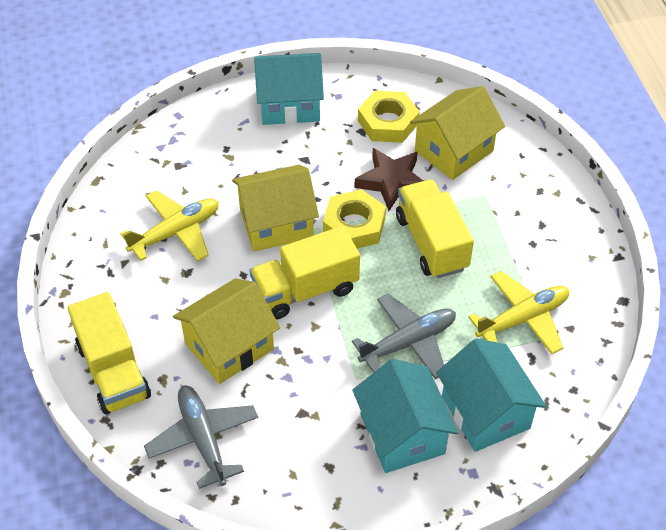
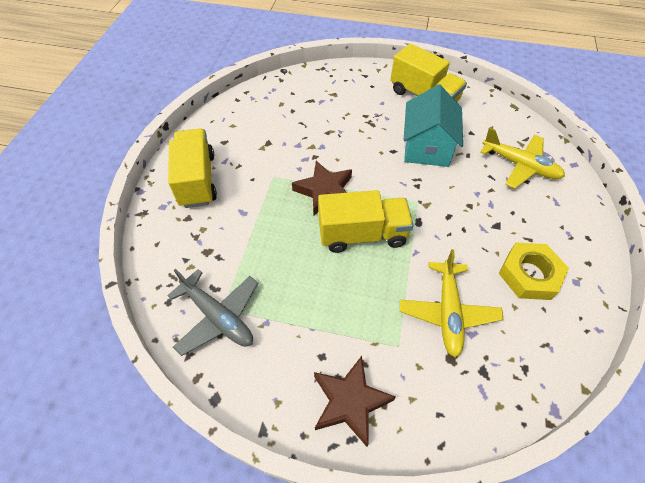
brown star: 1 -> 2
grey plane: 2 -> 1
turquoise house: 3 -> 1
yellow house: 3 -> 0
yellow nut: 2 -> 1

